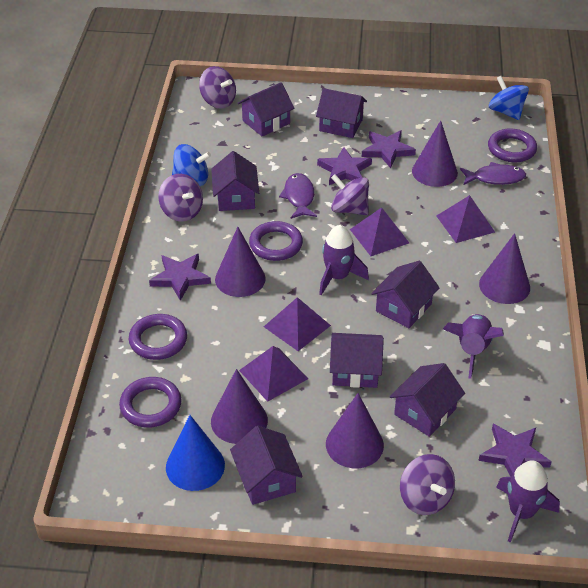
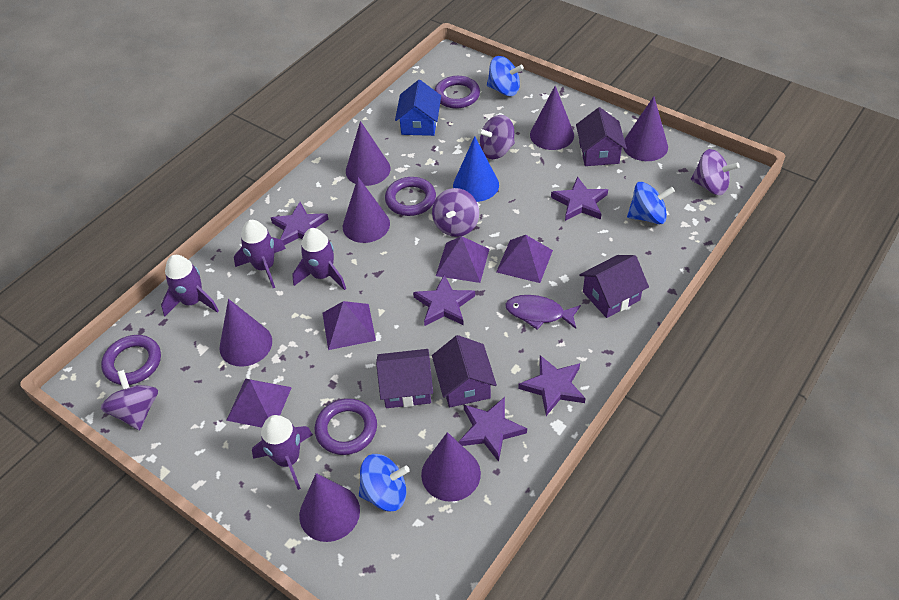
blue house: 0 -> 1
blue spinning top: 2 -> 3
purple cone: 5 -> 7
purple fish: 2 -> 1
purple house: 7 -> 4
purple rocket: 3 -> 4
purple star: 4 -> 5

